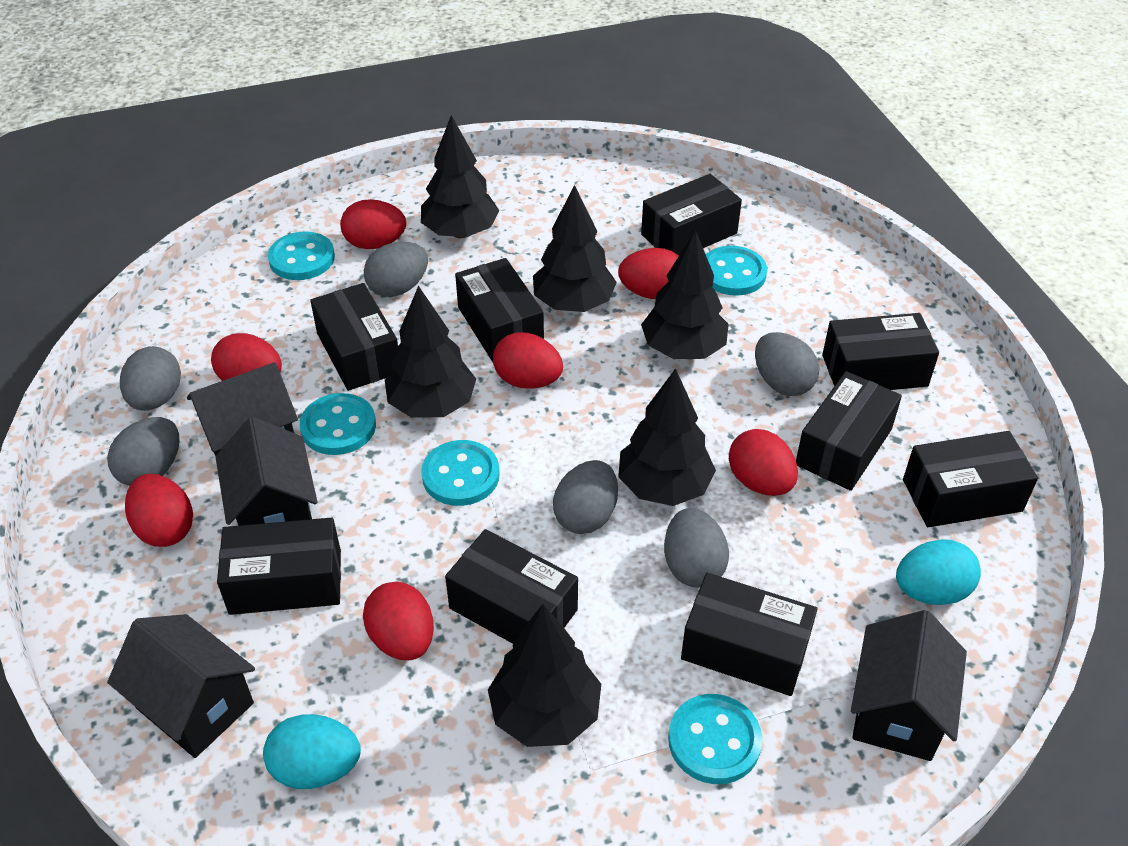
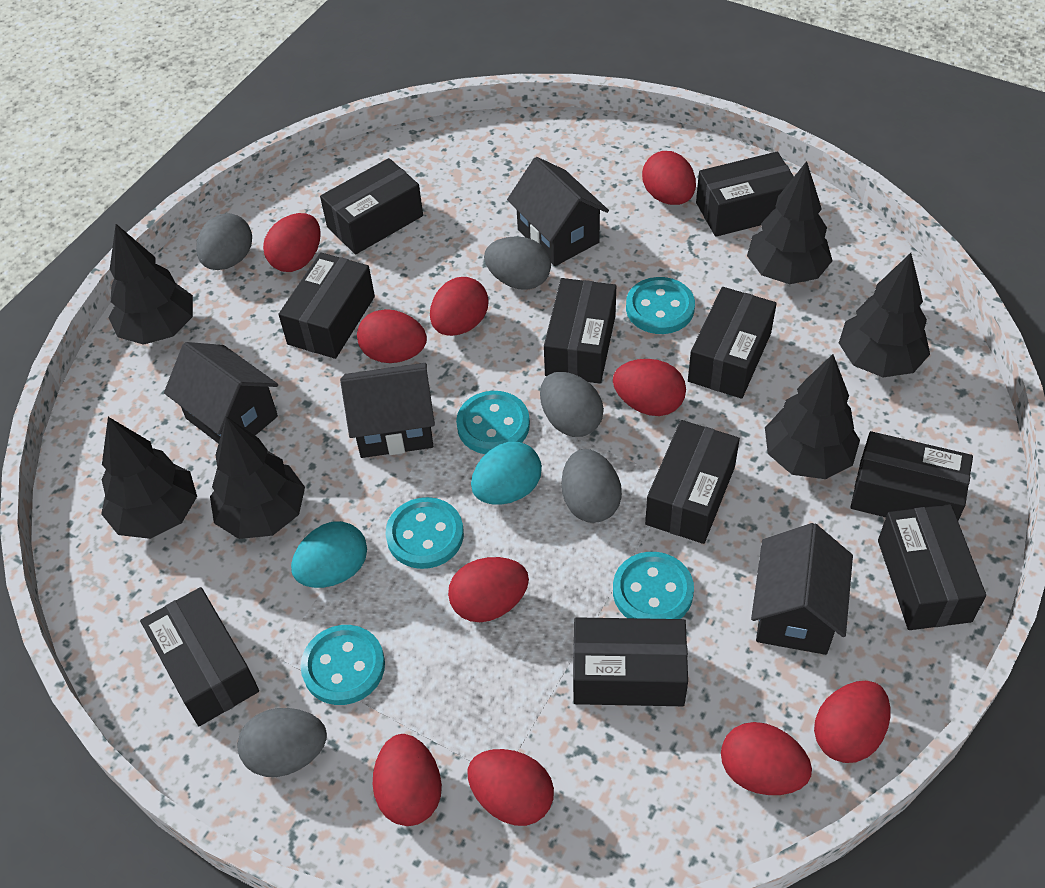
black box: 9 -> 10
grey egg: 6 -> 5
red egg: 7 -> 10

